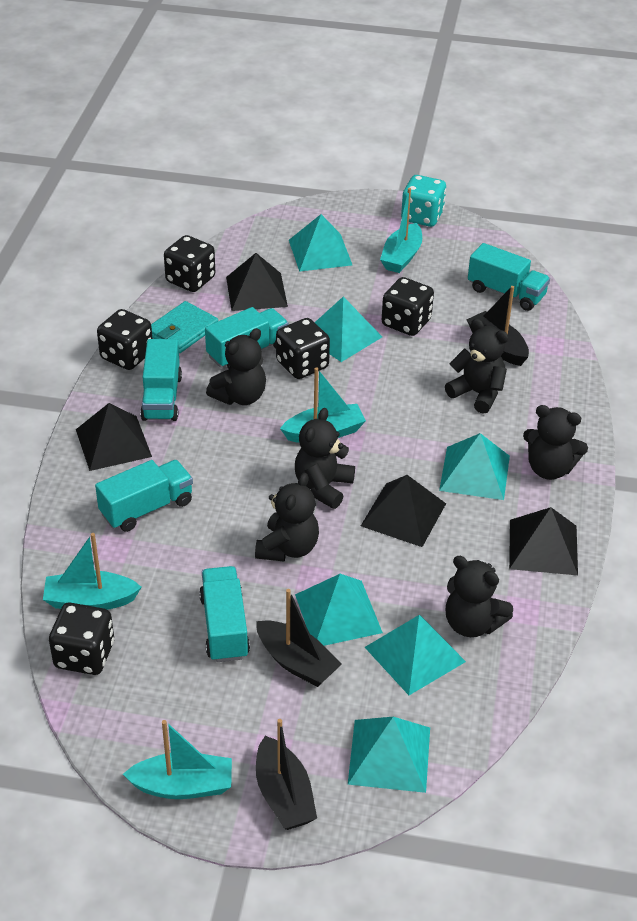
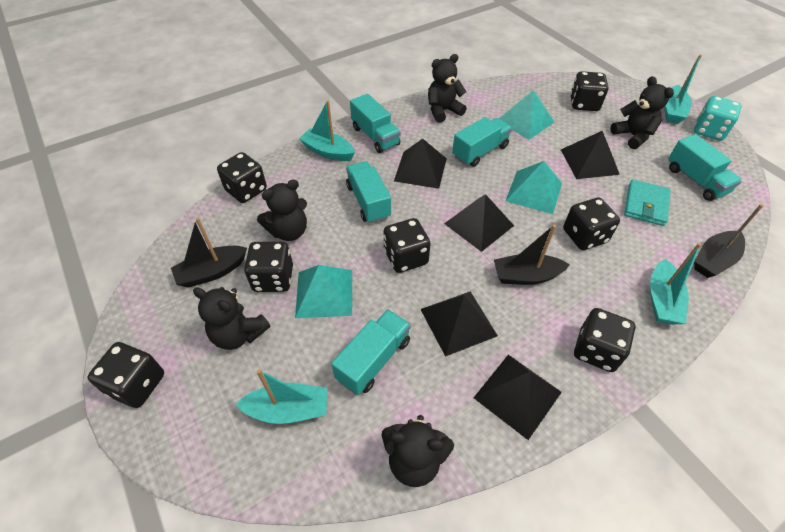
black dice: 5 -> 7
black pyramid: 4 -> 5
black teddy bear: 6 -> 5
turquoise pyramid: 6 -> 3

